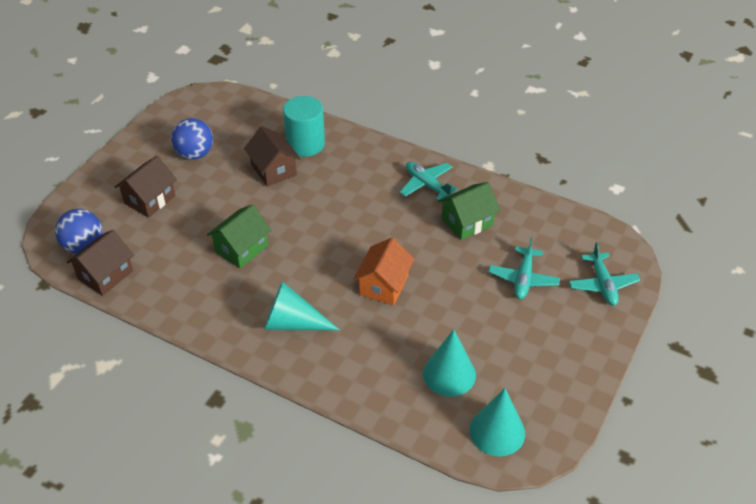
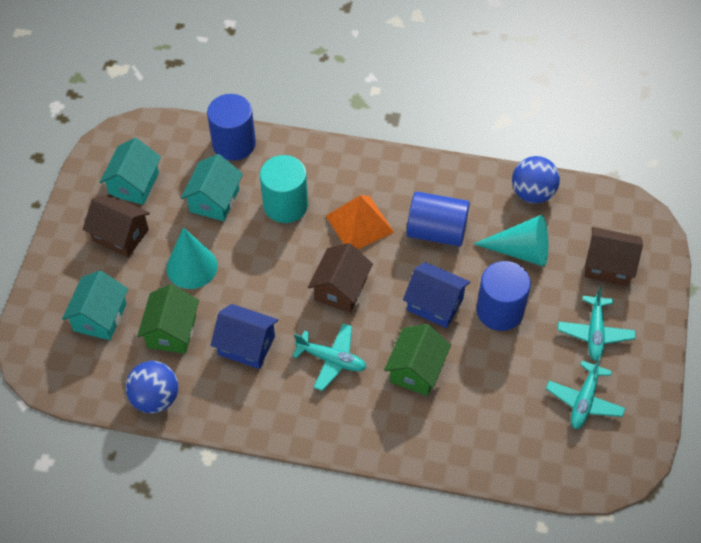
blue cylinder: 0 -> 3
blue house: 0 -> 2
orange house: 1 -> 0
orange pyramid: 0 -> 1
turquoise cone: 3 -> 2
turquoise house: 0 -> 3

